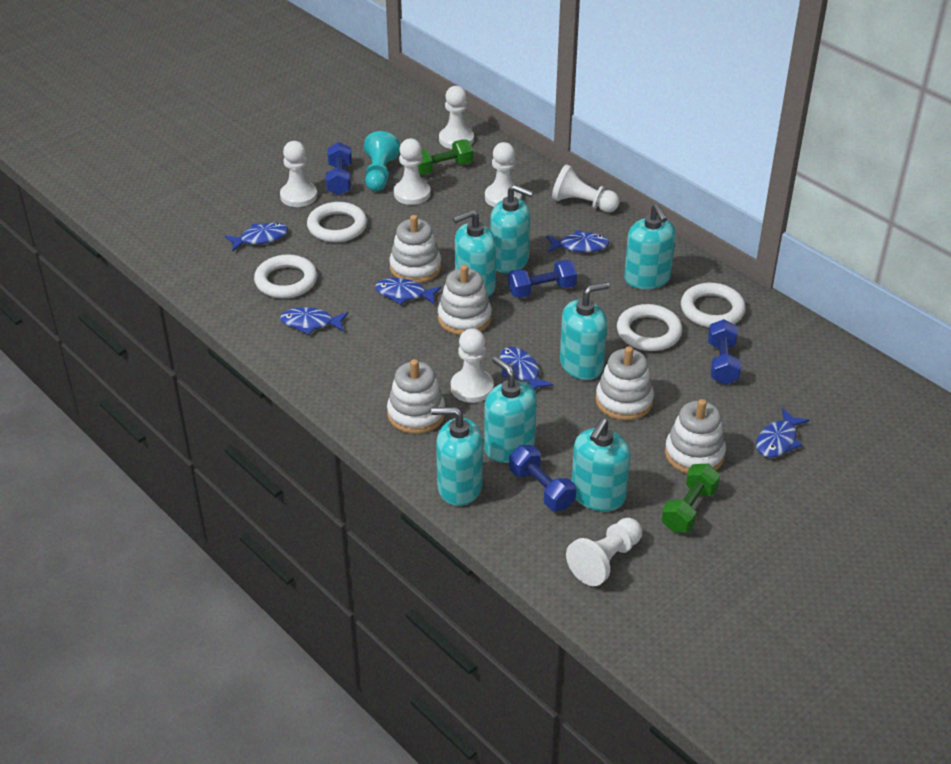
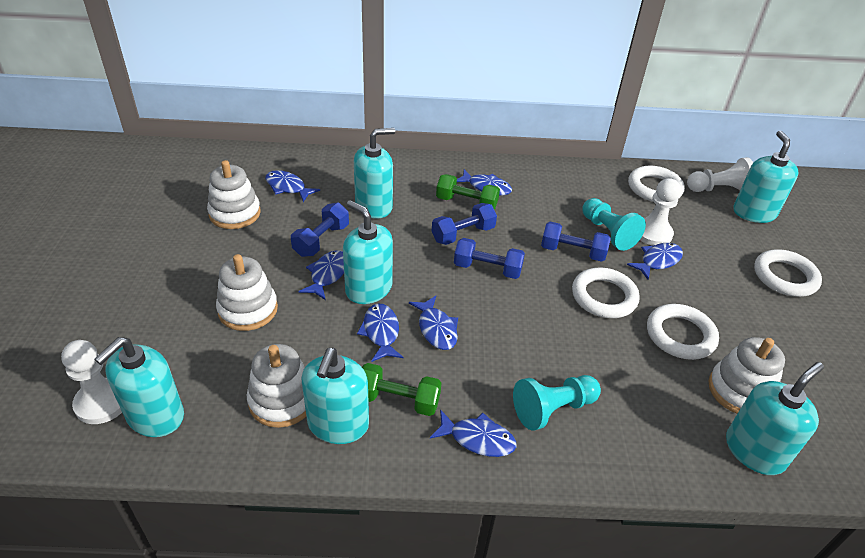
blue fish: 6 -> 7
turquoise pawn: 1 -> 2
turquoise soap dispenser: 7 -> 6
white pawn: 7 -> 3
white stacking toy: 5 -> 4

